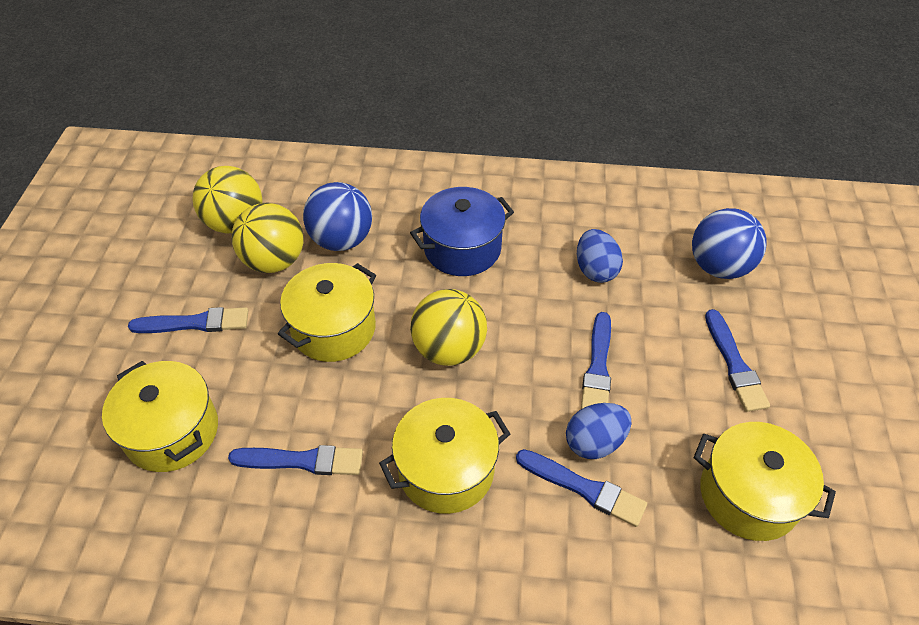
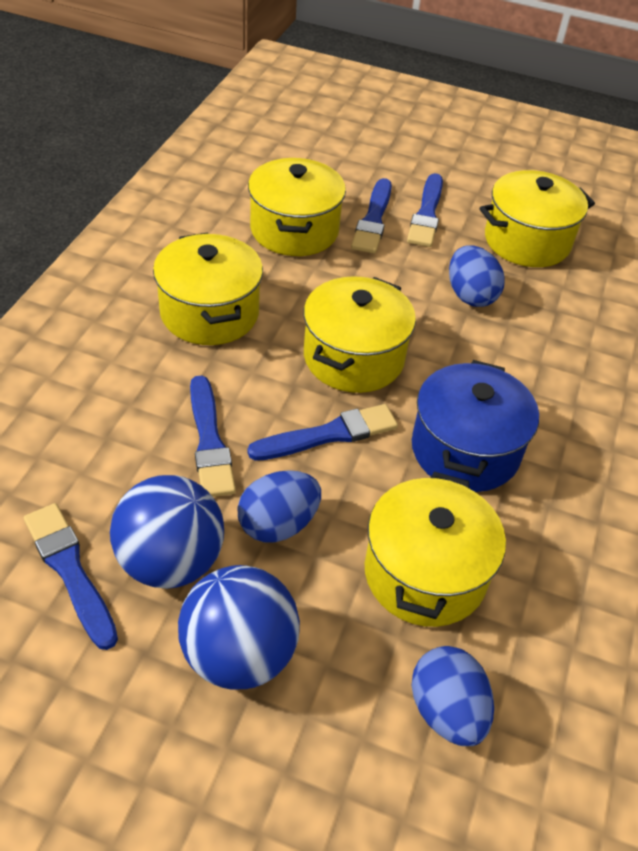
blue egg: 2 -> 3
yellow ball: 3 -> 0
yellow pot: 4 -> 5

